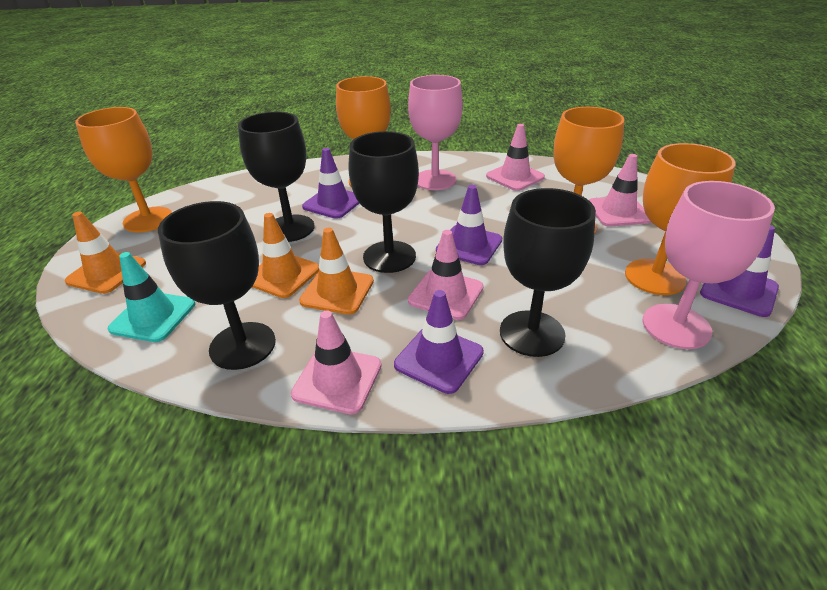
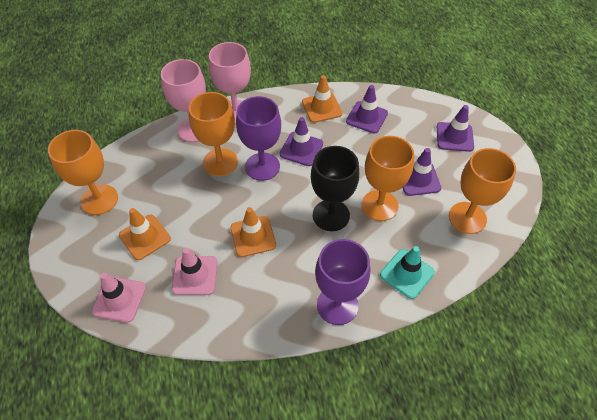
black goblet: 4 -> 1
pink traffic cone: 4 -> 2
purple goblet: 0 -> 2

